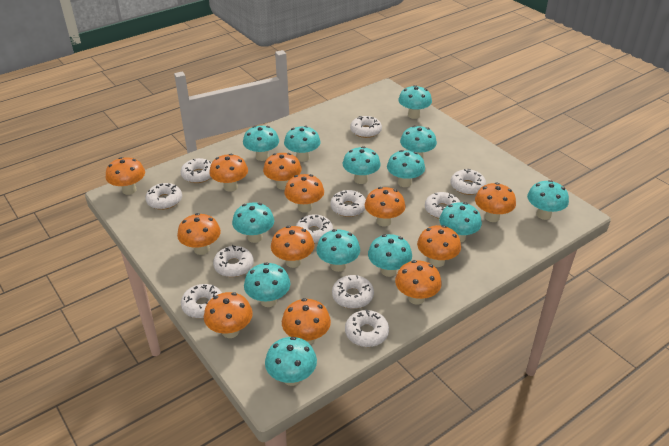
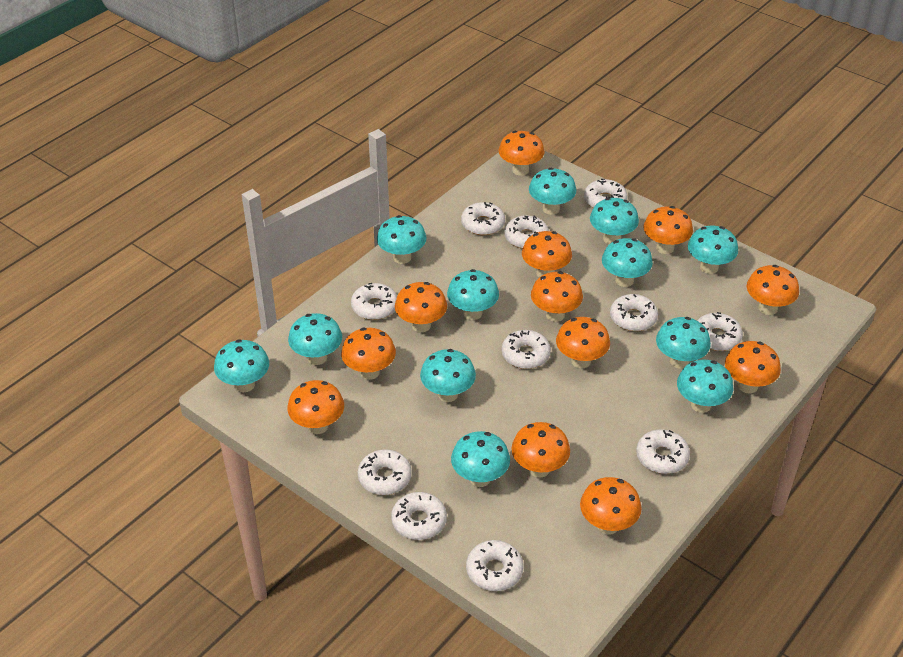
turquoise mushroom: 13 -> 12

